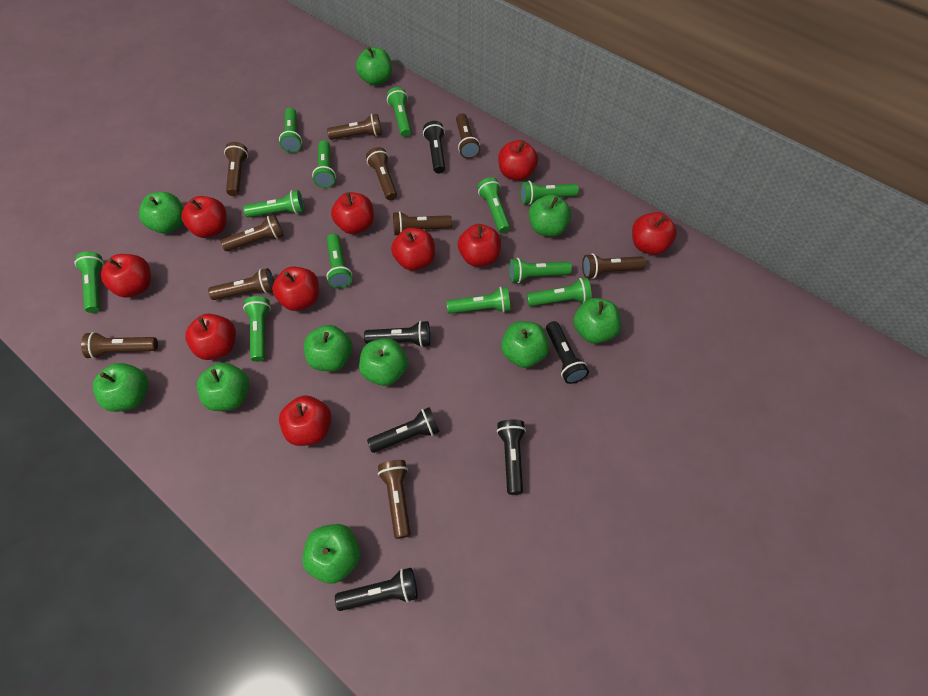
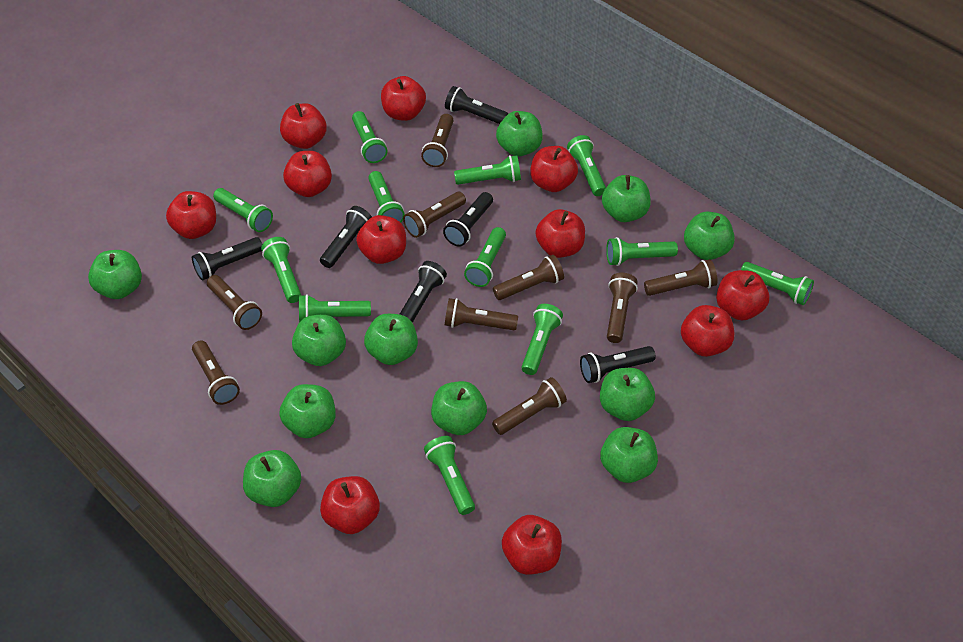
brown flashlight: 10 -> 9
green apple: 10 -> 11
red apple: 10 -> 11

